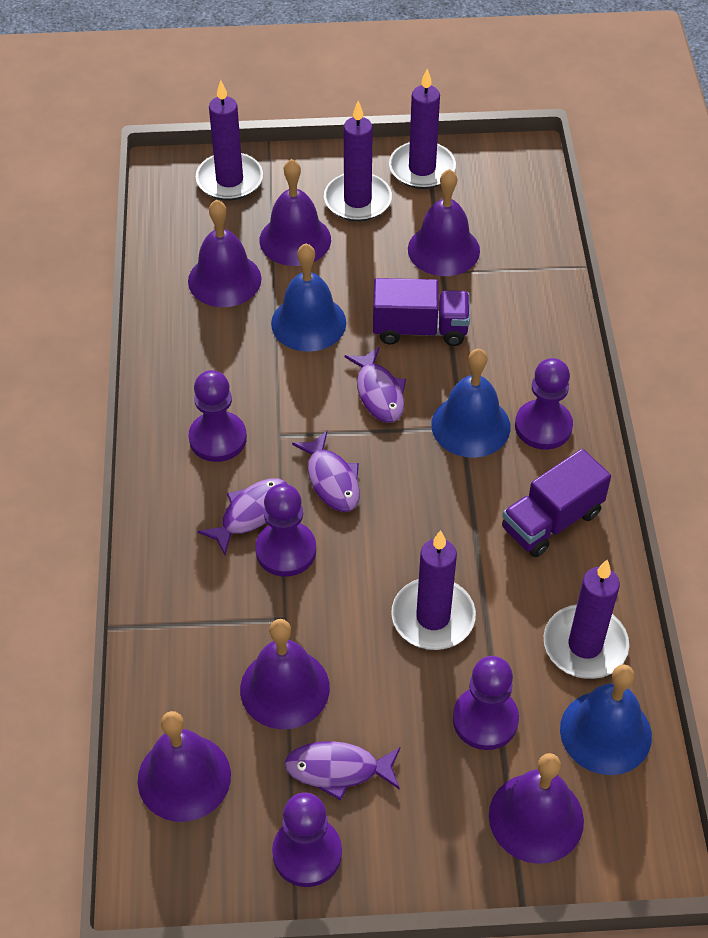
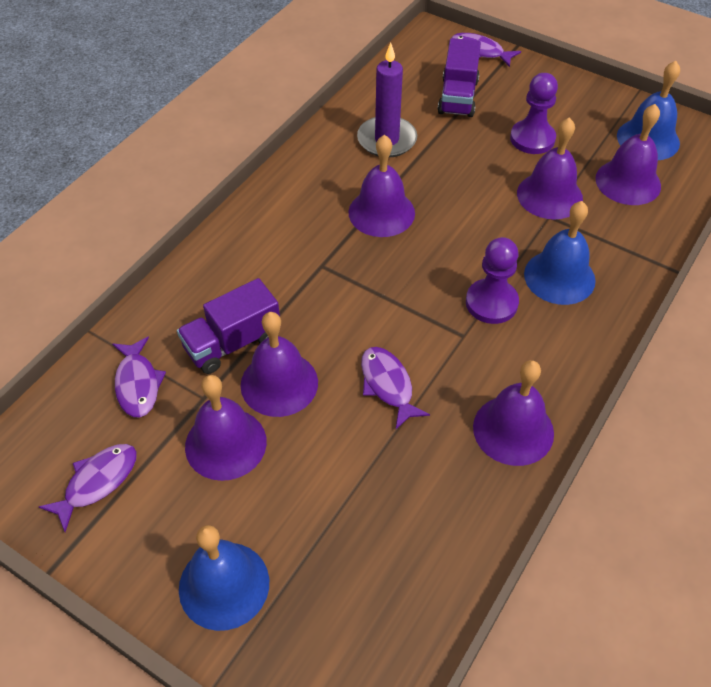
purple candle: 5 -> 1
purple pawn: 5 -> 2

